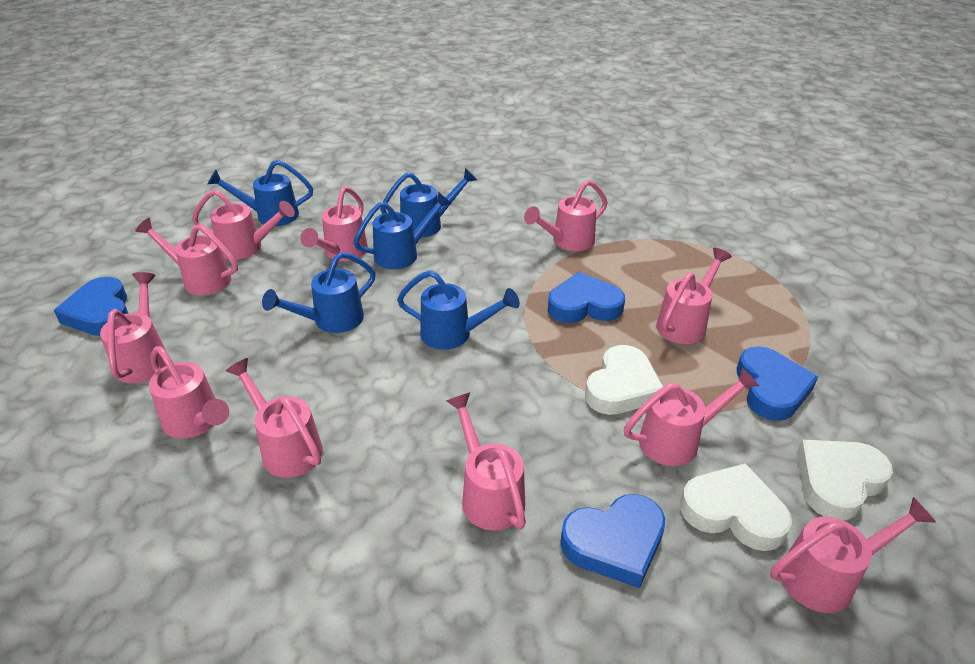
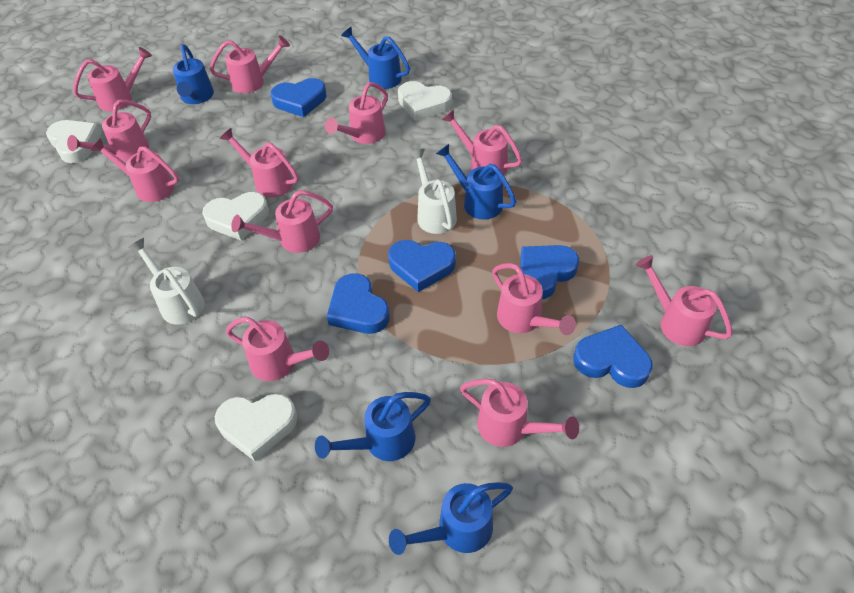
blue heart: 4 -> 5
pink watering can: 11 -> 12
white heart: 3 -> 4
white watering can: 0 -> 2

